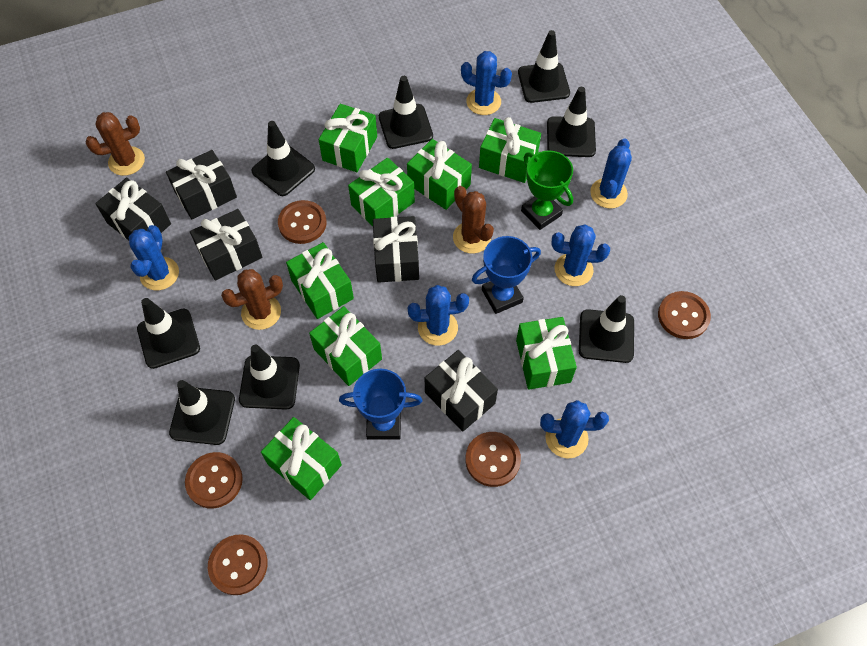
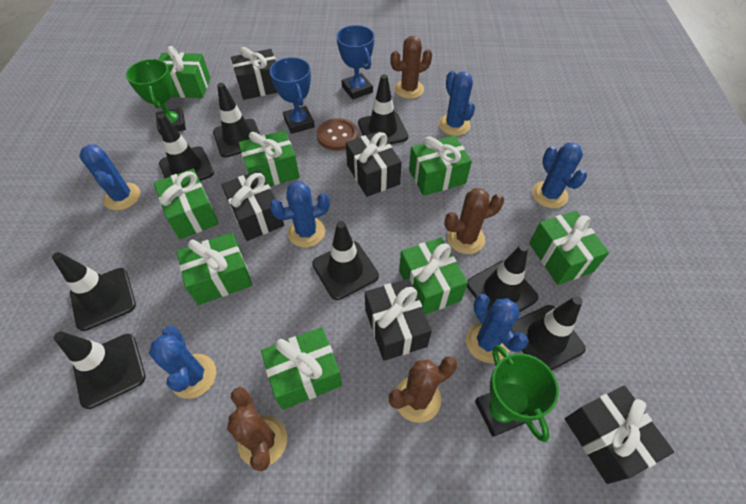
brown button: 5 -> 1
brown cactus: 3 -> 4
green trophy: 1 -> 2

